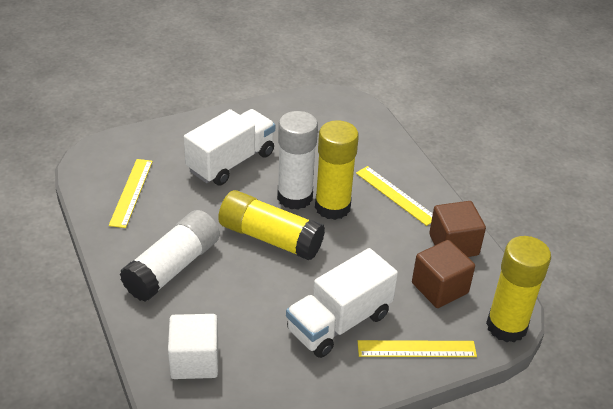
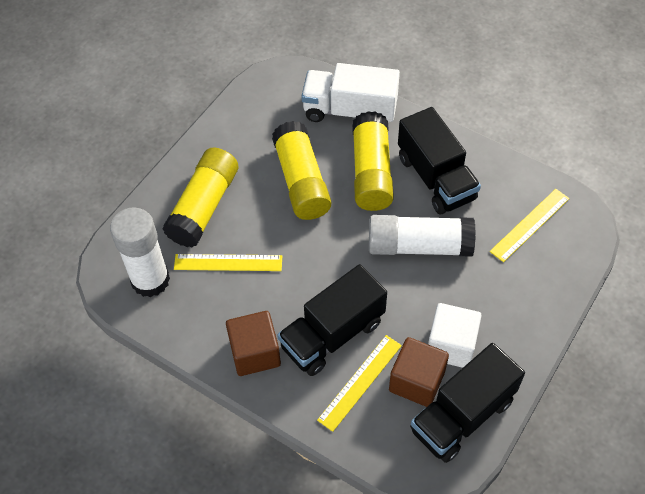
black truck: 0 -> 3
white truck: 2 -> 1

